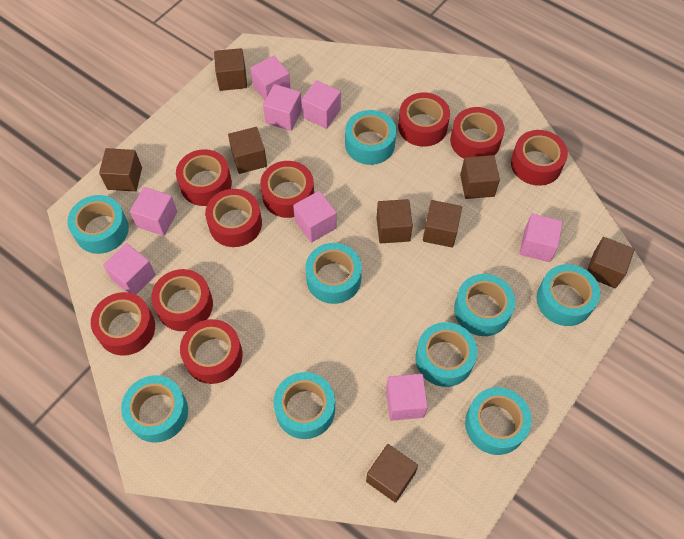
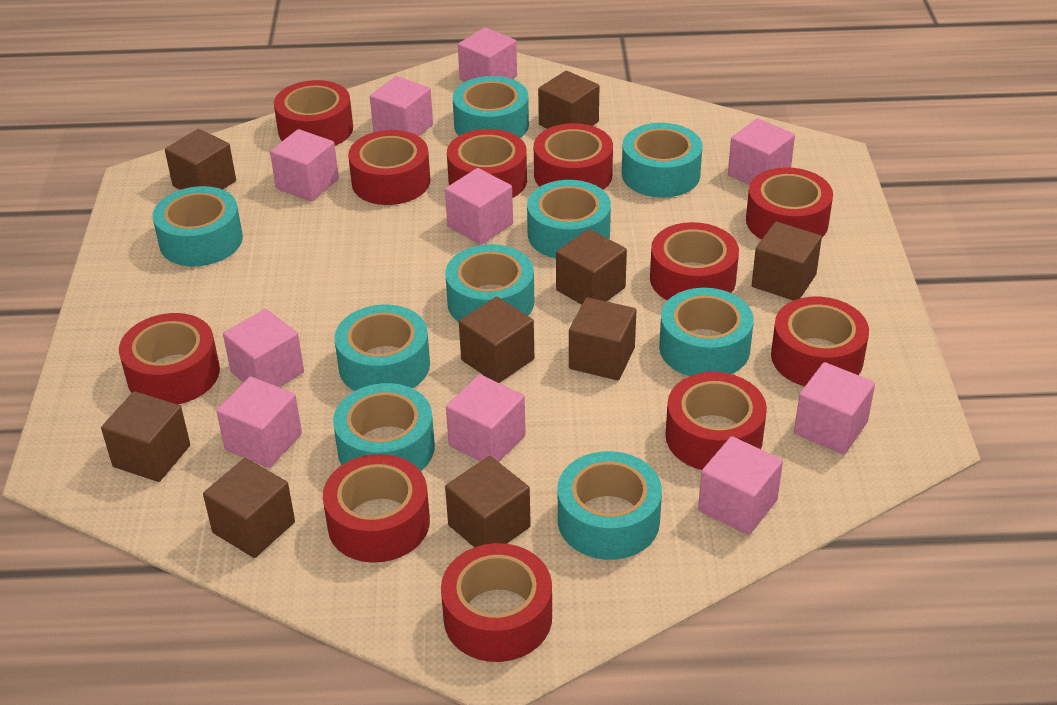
brown cube: 8 -> 9
pink cube: 8 -> 10
red tape: 9 -> 11

